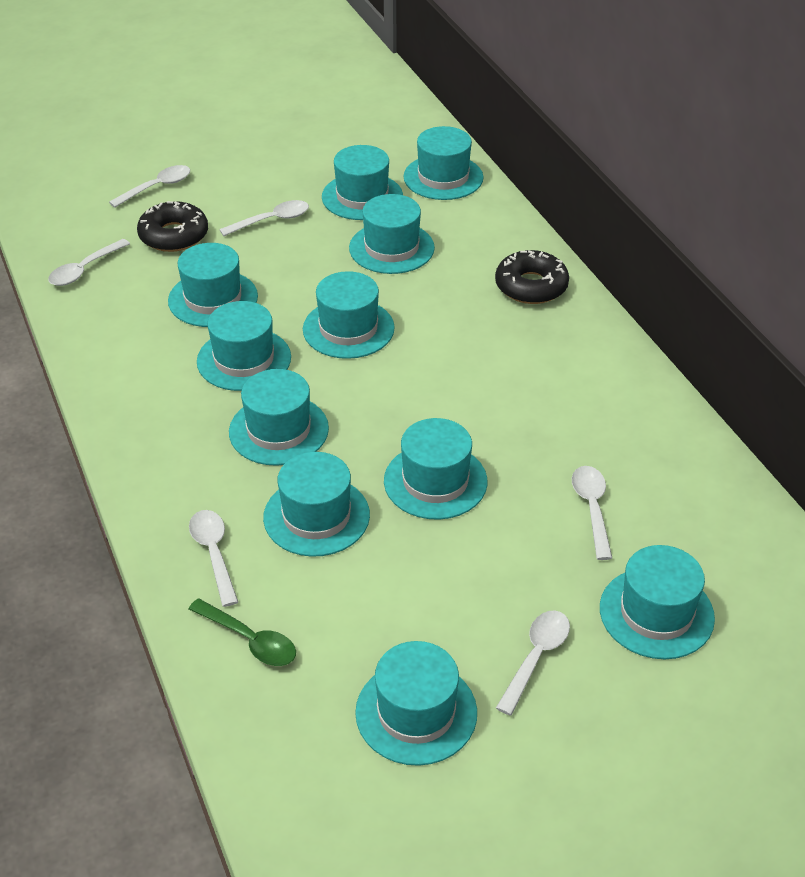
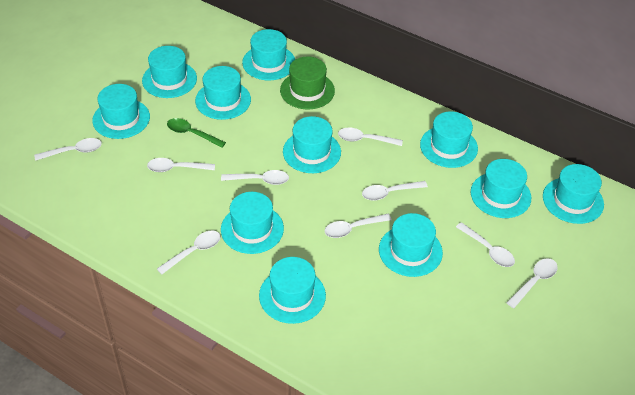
black donut: 2 -> 0
green hat: 0 -> 1
white spoon: 6 -> 9

